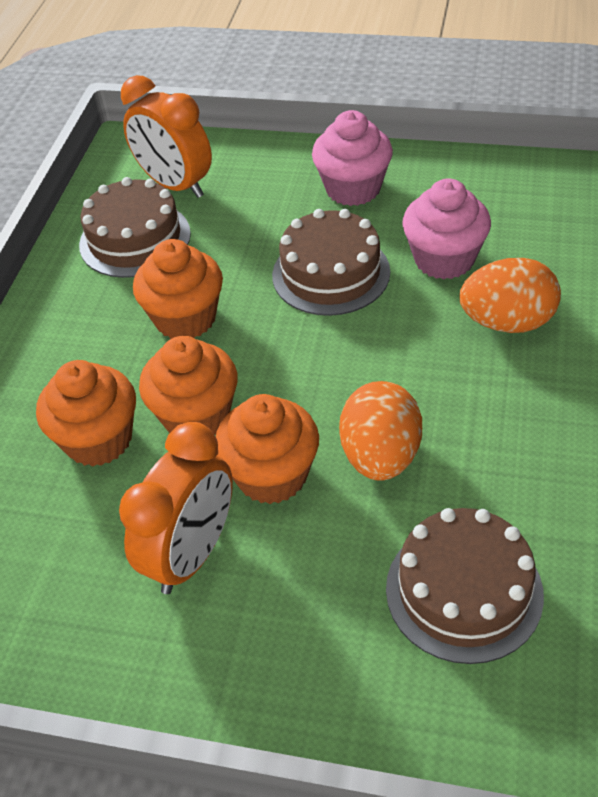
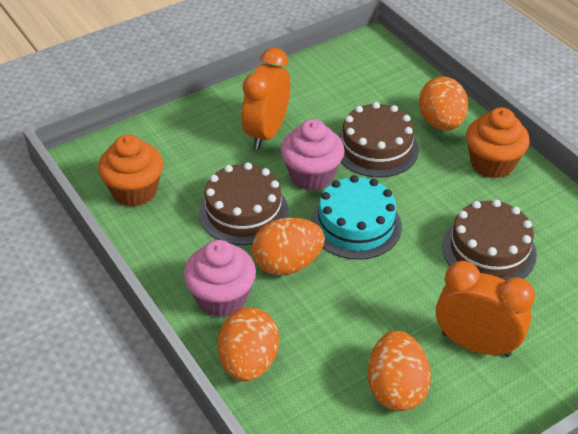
orange cupcake: 4 -> 2
orange egg: 2 -> 4
turquoise cake: 0 -> 1

